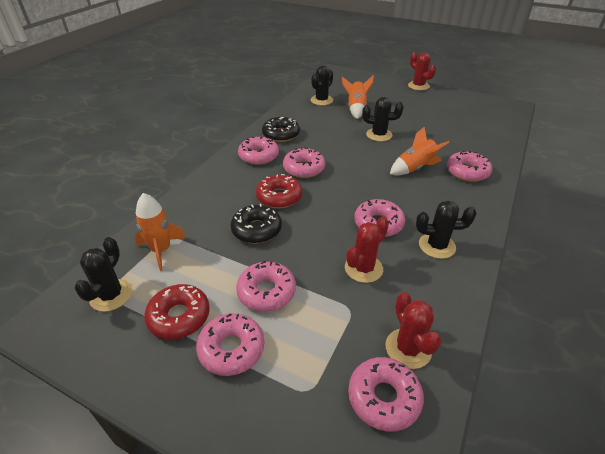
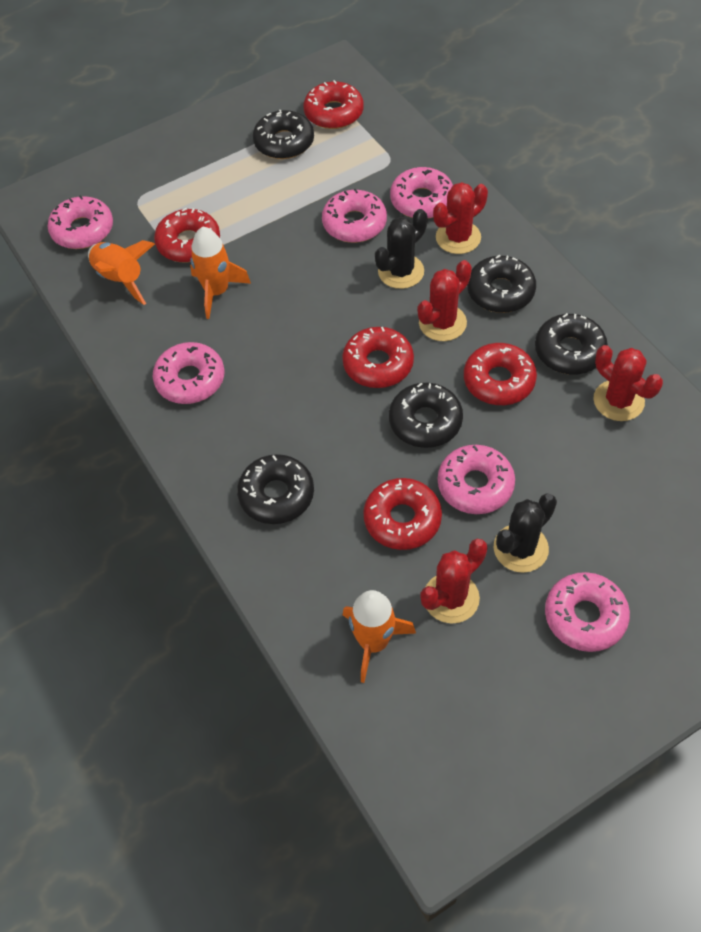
black cactus: 4 -> 2
black donut: 2 -> 5
pink donut: 7 -> 6
red cactus: 3 -> 4
red donut: 2 -> 5

